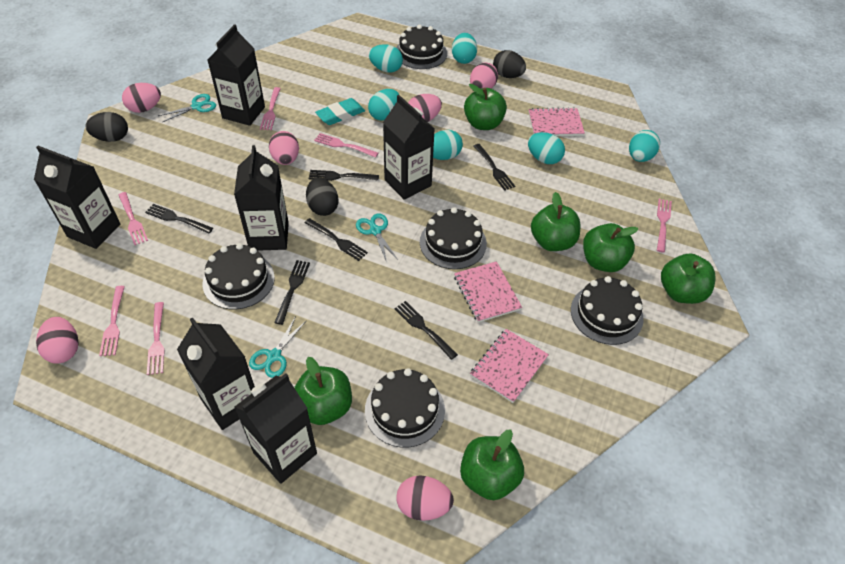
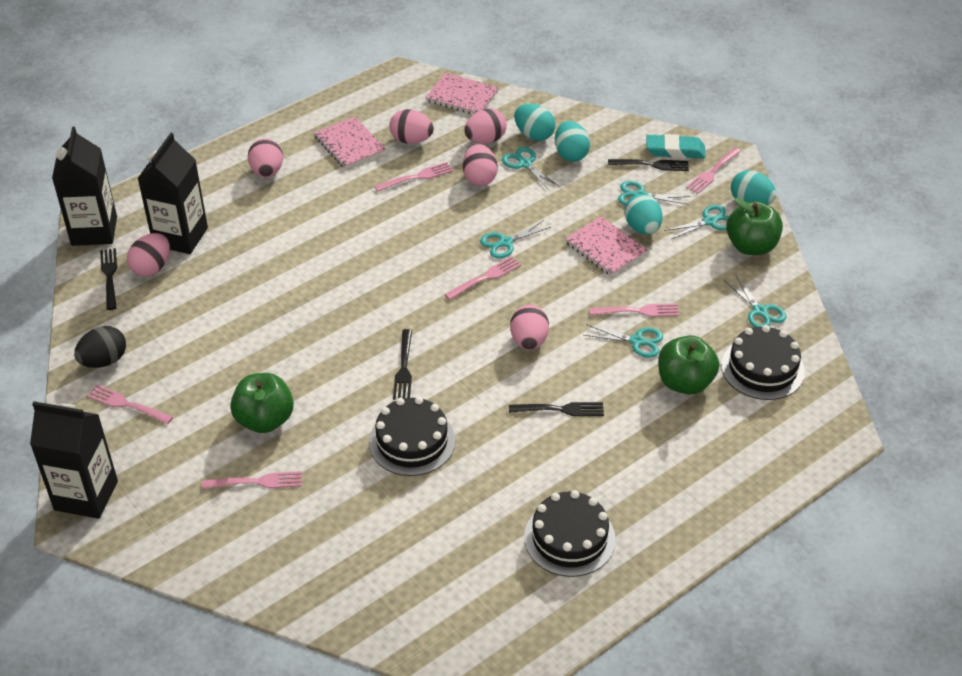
black cake: 5 -> 3
black carton: 6 -> 3
black egg: 3 -> 1
black fork: 6 -> 4
green apple: 6 -> 3
turquoise egg: 6 -> 4
turquoise scissors: 3 -> 6

